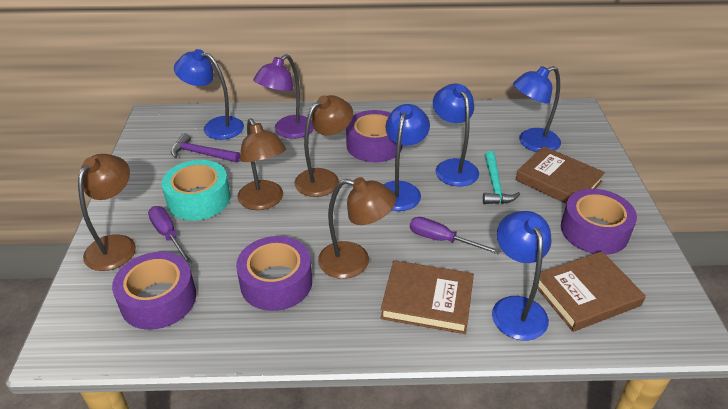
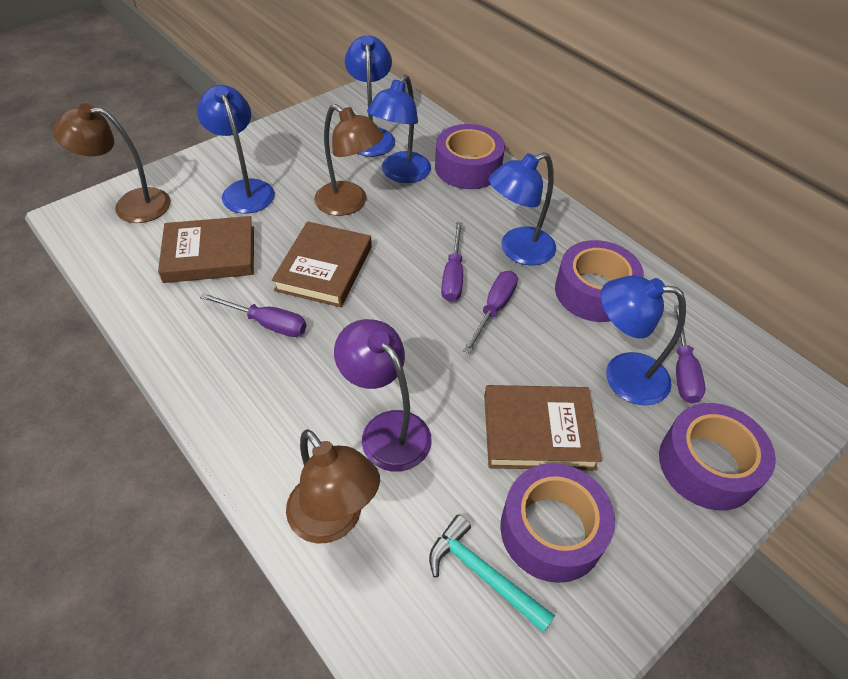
brown lamp: 4 -> 3
purple hammer: 1 -> 0
purple screwdriver: 2 -> 4
turquoise tape: 1 -> 0

